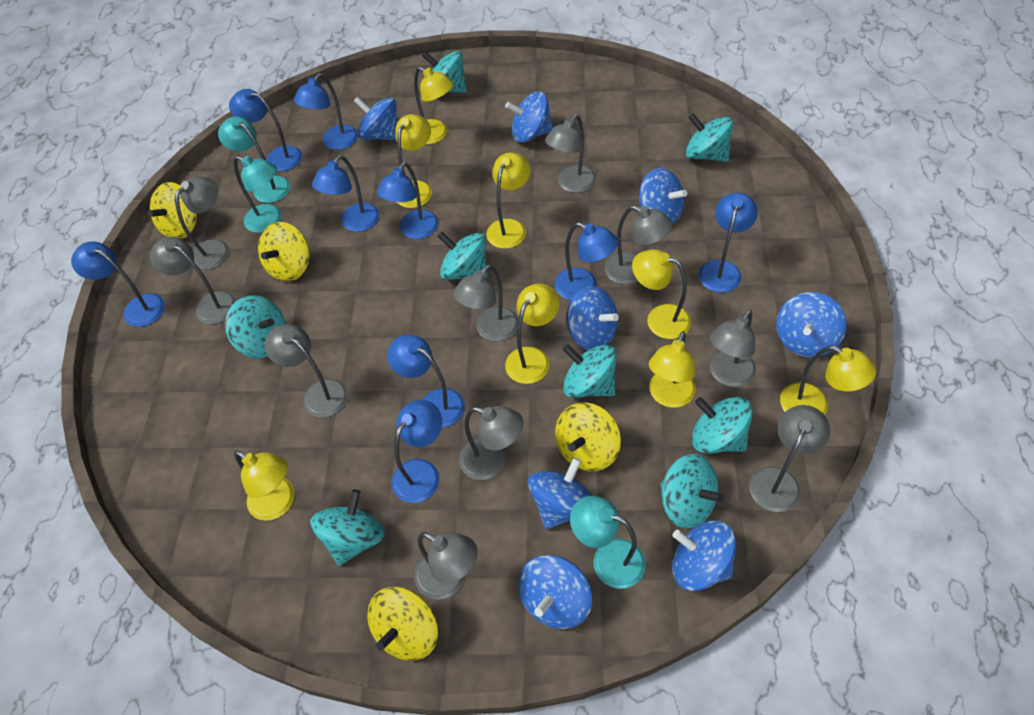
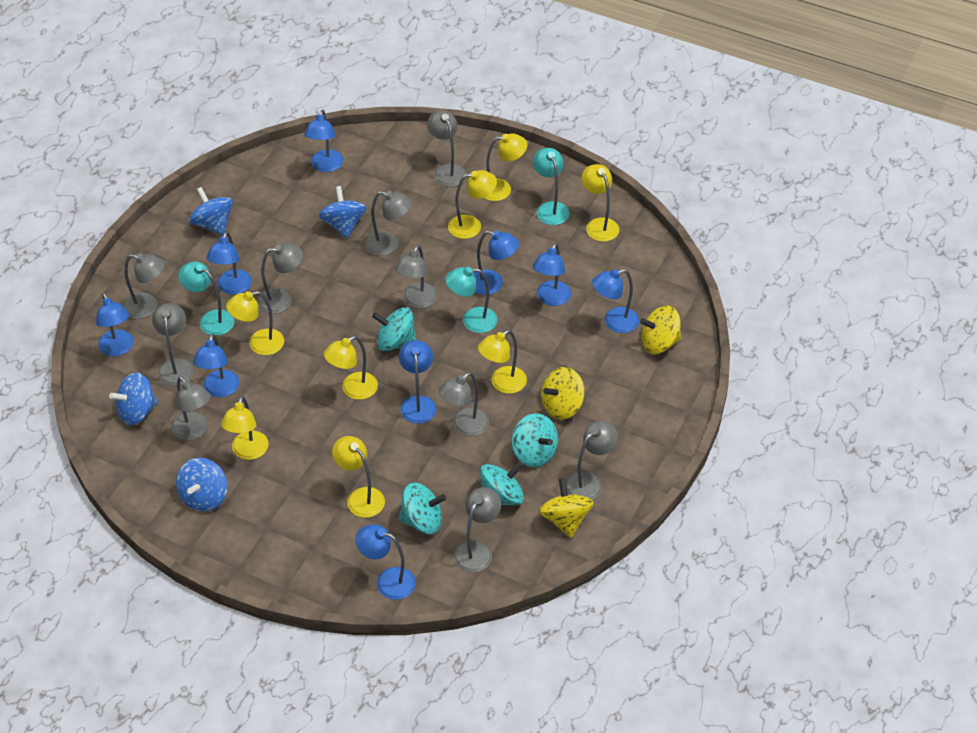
blue spinning top: 8 -> 4
turquoise spinning top: 8 -> 4
yellow spinning top: 4 -> 3

